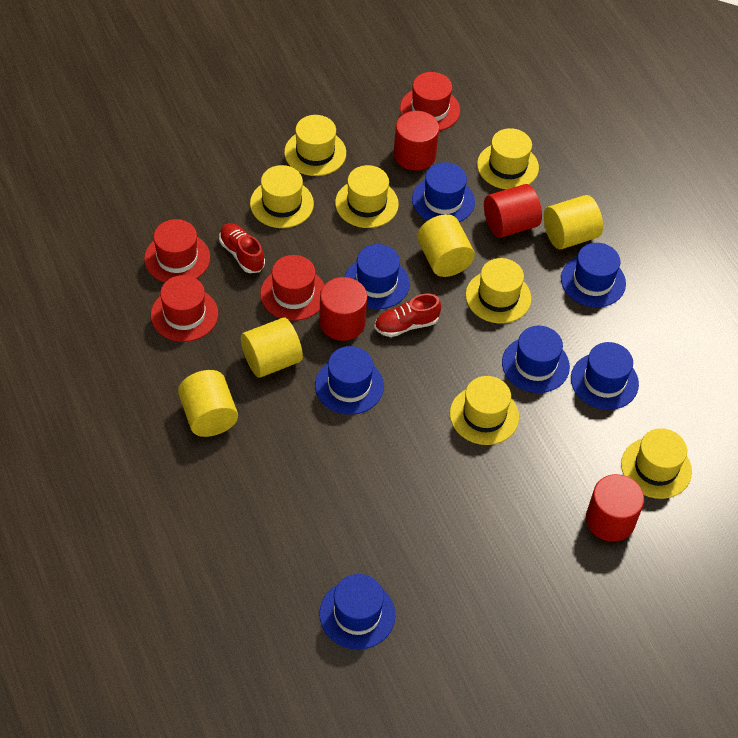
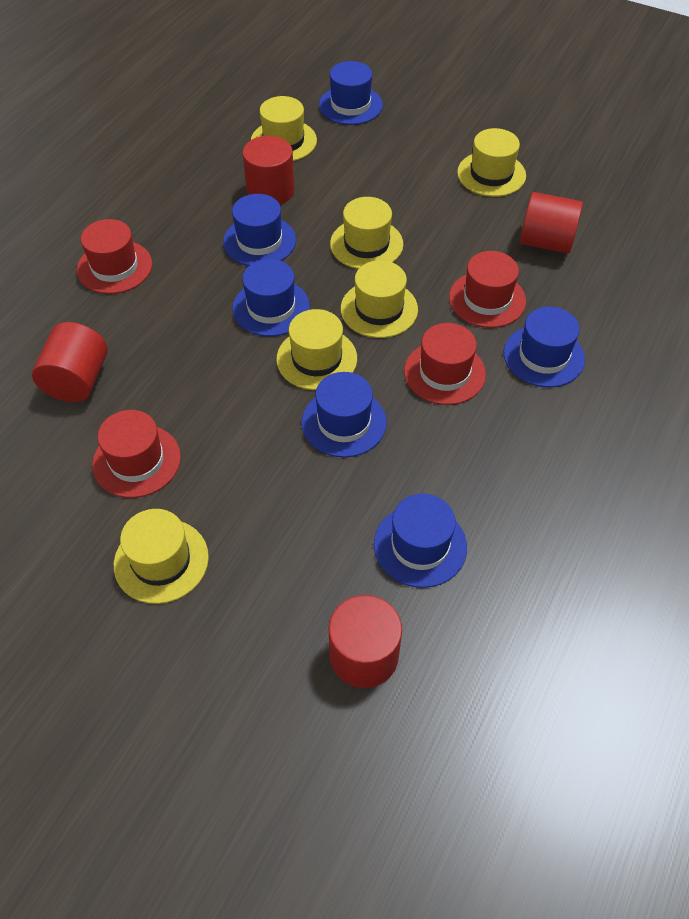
blue hat: 7 -> 6
red shoe: 2 -> 0
yellow cylinder: 4 -> 0
yellow hat: 7 -> 6

